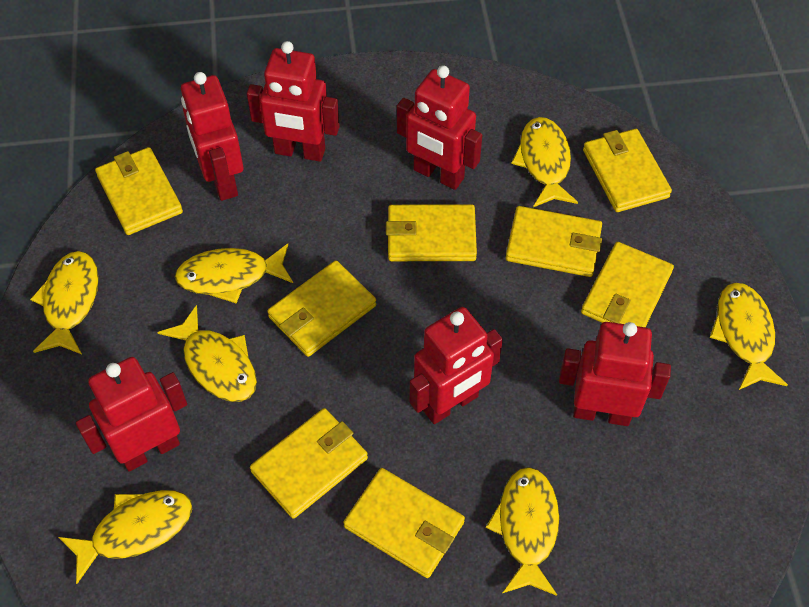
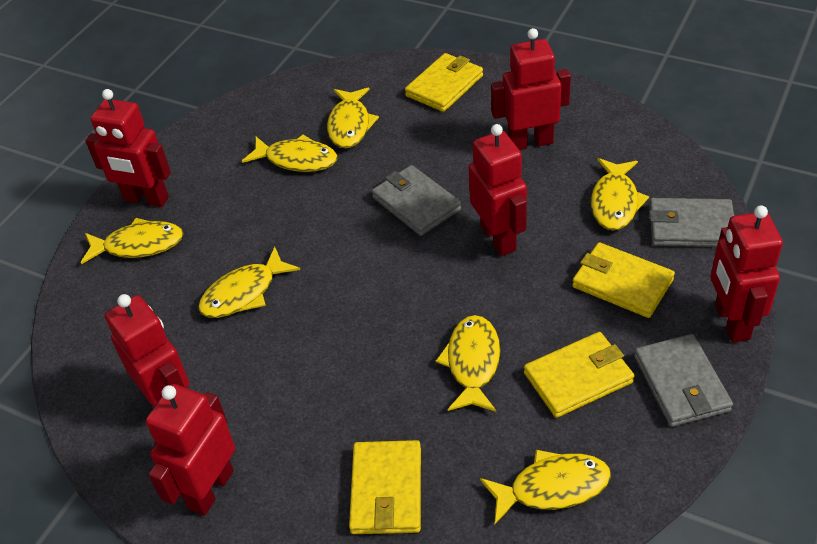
grey wallet: 0 -> 3
yellow wallet: 8 -> 4

